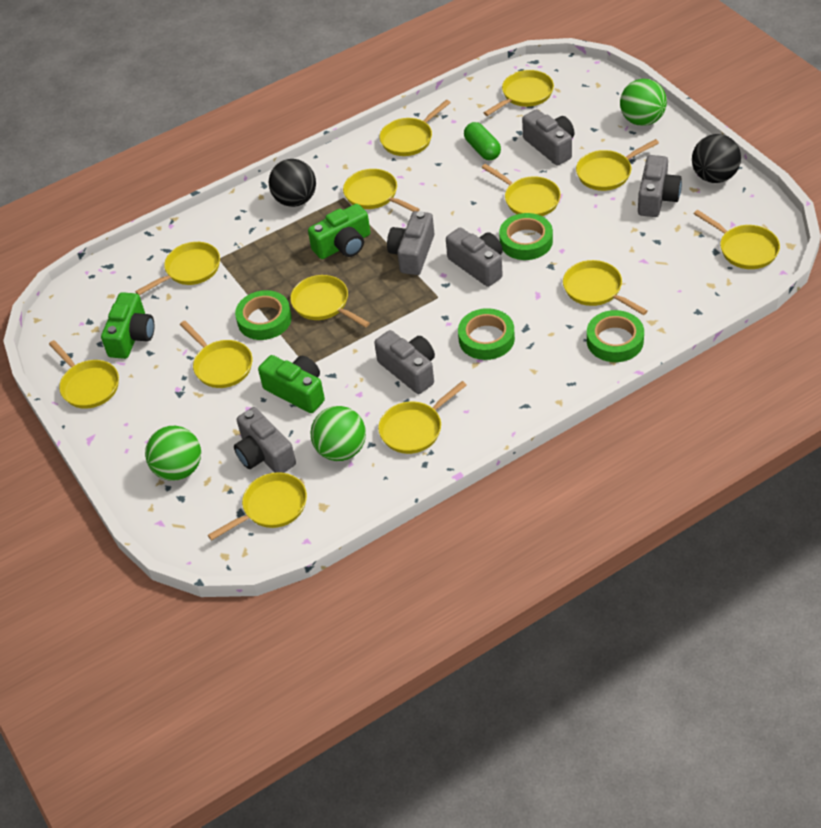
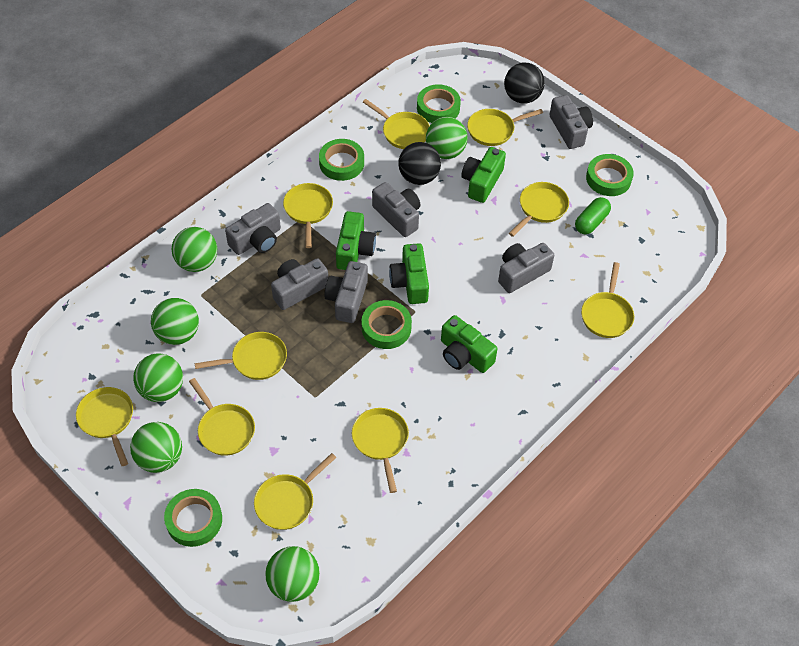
green ball: 3 -> 6
green camera: 3 -> 4
green tape: 4 -> 5
yellow pan: 13 -> 10

